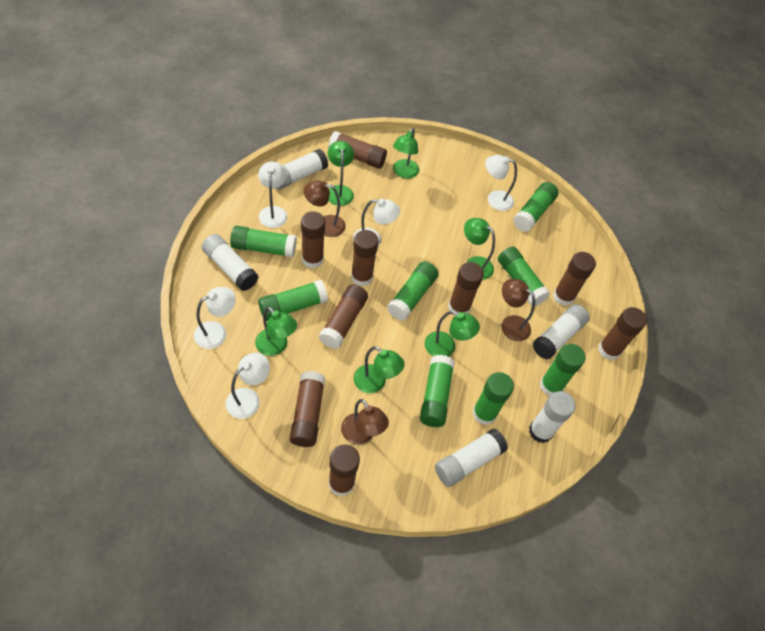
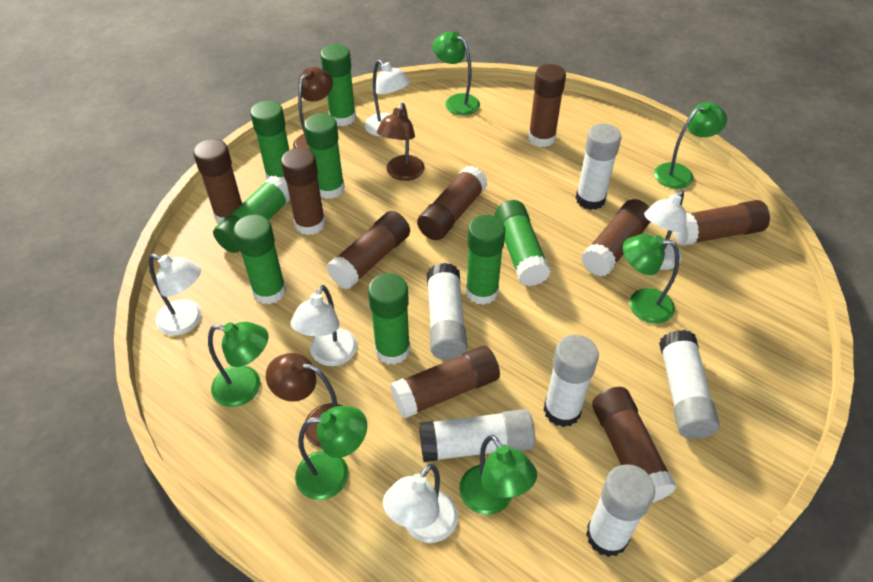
white glue stick: 5 -> 6

